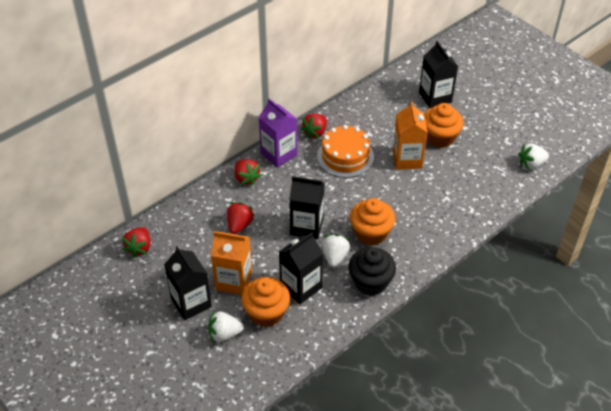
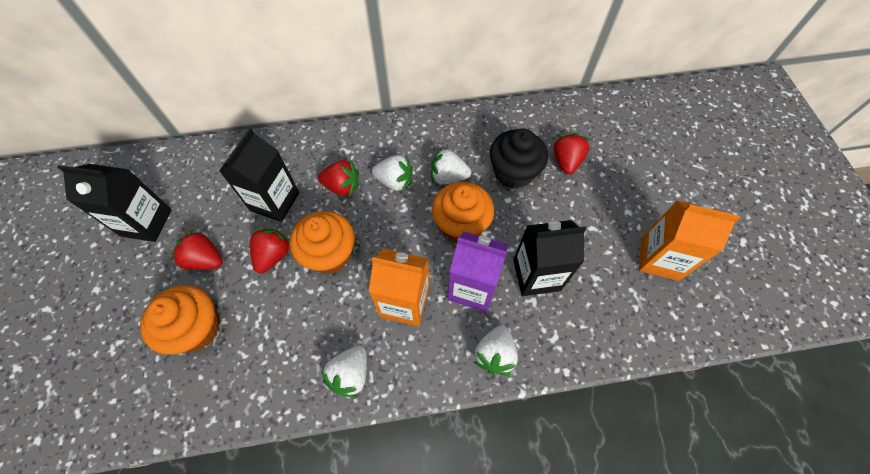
black carton: 4 -> 3
orange cake: 1 -> 0
white strawberry: 3 -> 4

